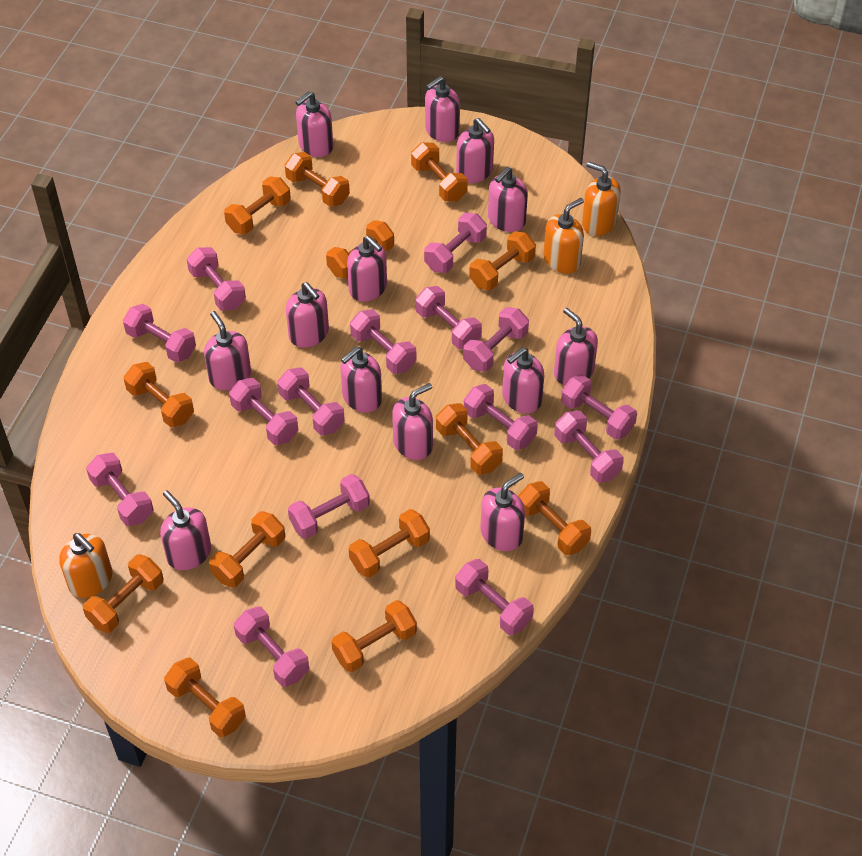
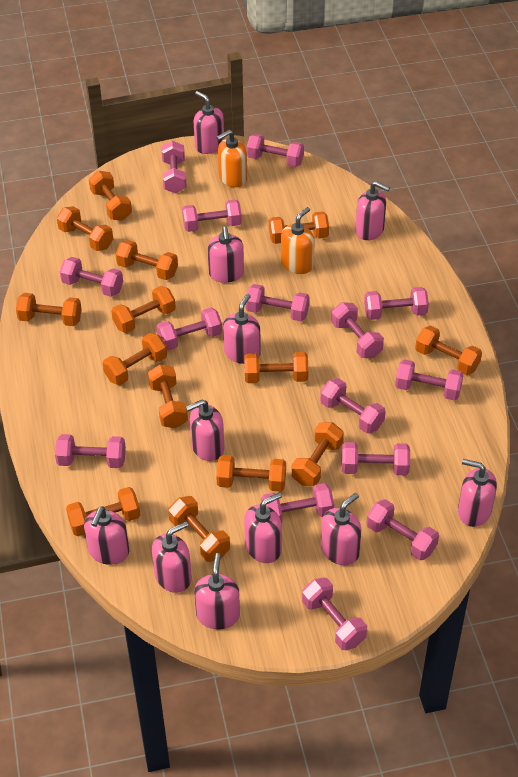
orange dumbbell: 13 -> 14
orange soap dispenser: 3 -> 2
pink soap dispenser: 13 -> 11

